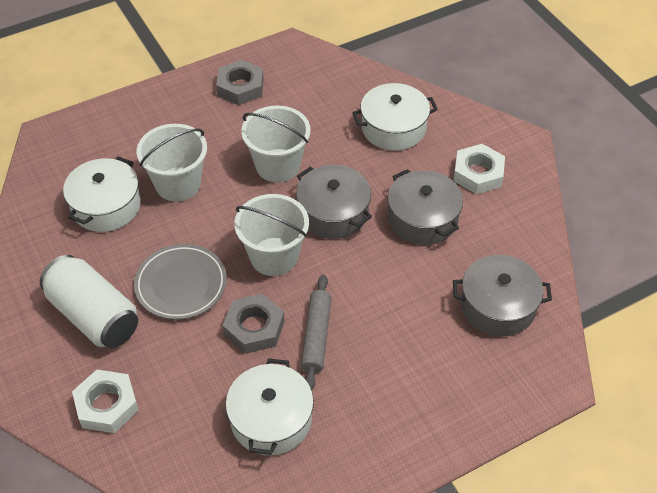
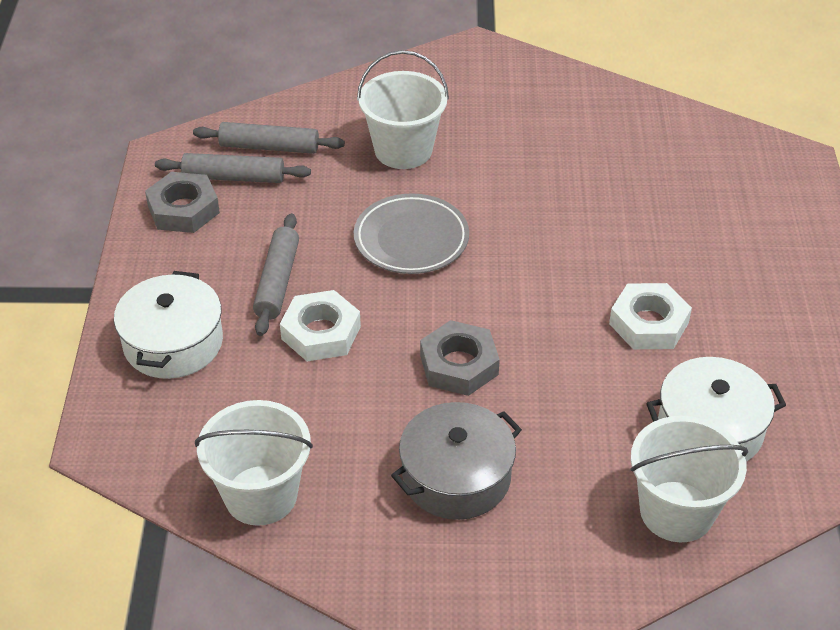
grey pot: 3 -> 1
grey rolling pin: 1 -> 3
white can: 1 -> 0
white pot: 3 -> 2

